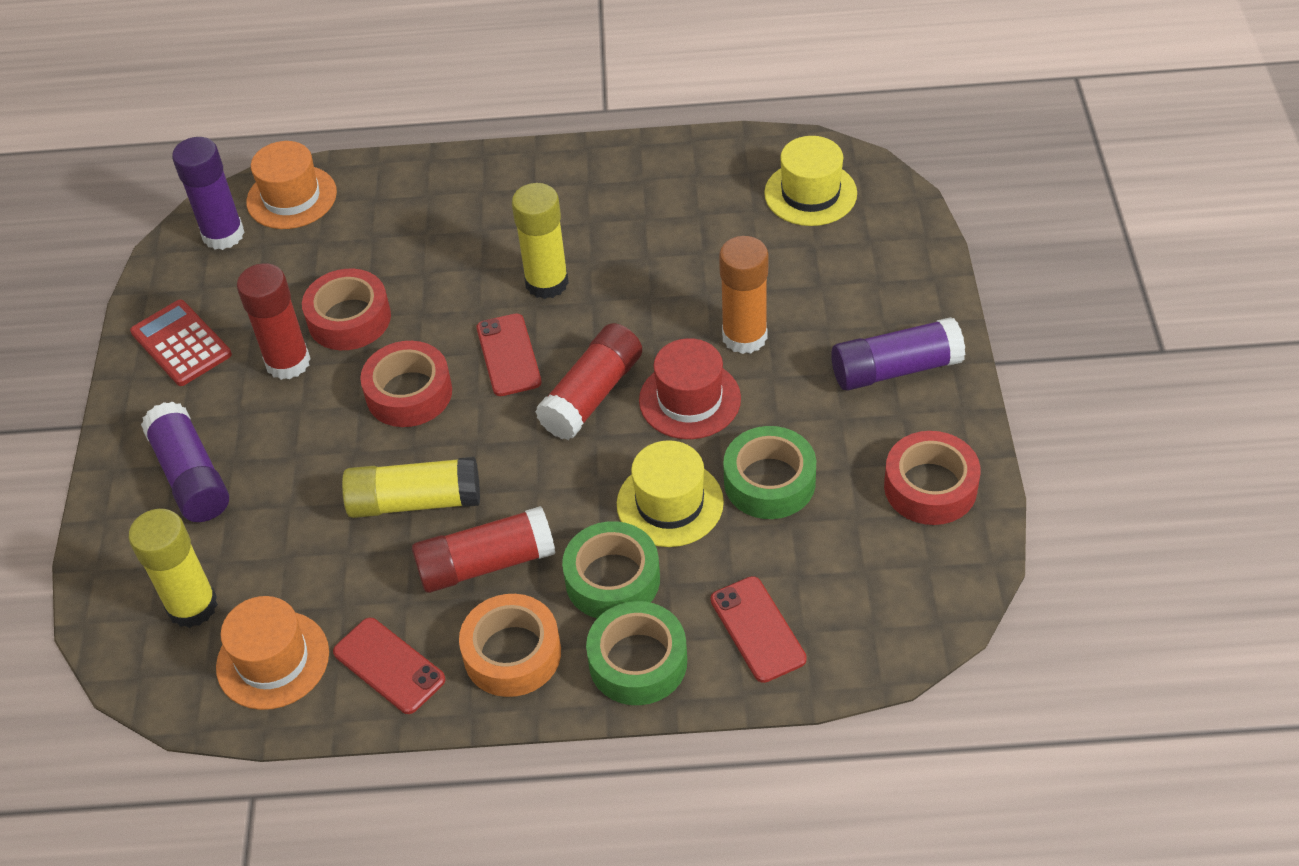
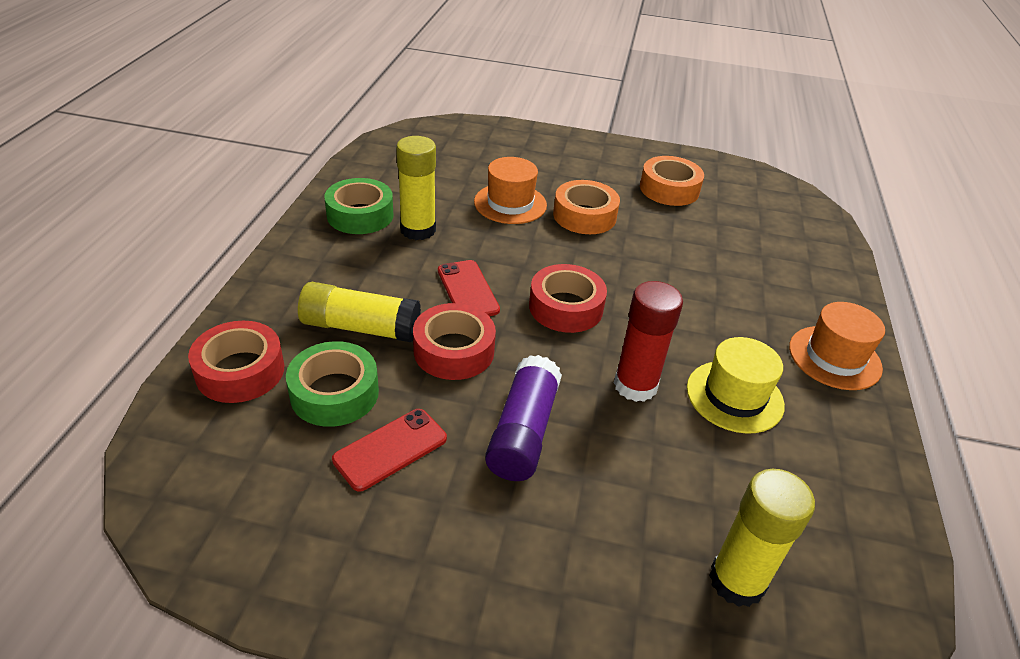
green tape: 3 -> 2
orange glue stick: 1 -> 0
orange tape: 1 -> 2
purple glue stick: 3 -> 1
red calculator: 1 -> 0
red glue stick: 3 -> 1
red hat: 1 -> 0
red phone: 3 -> 2
yellow hat: 2 -> 1

